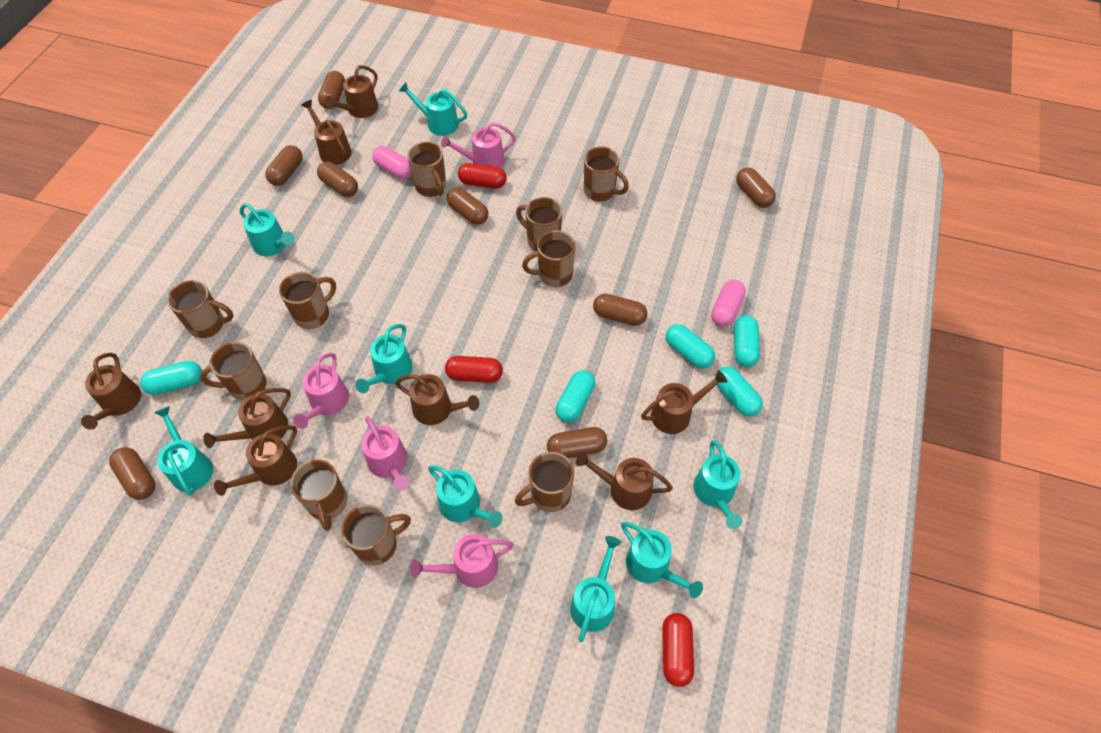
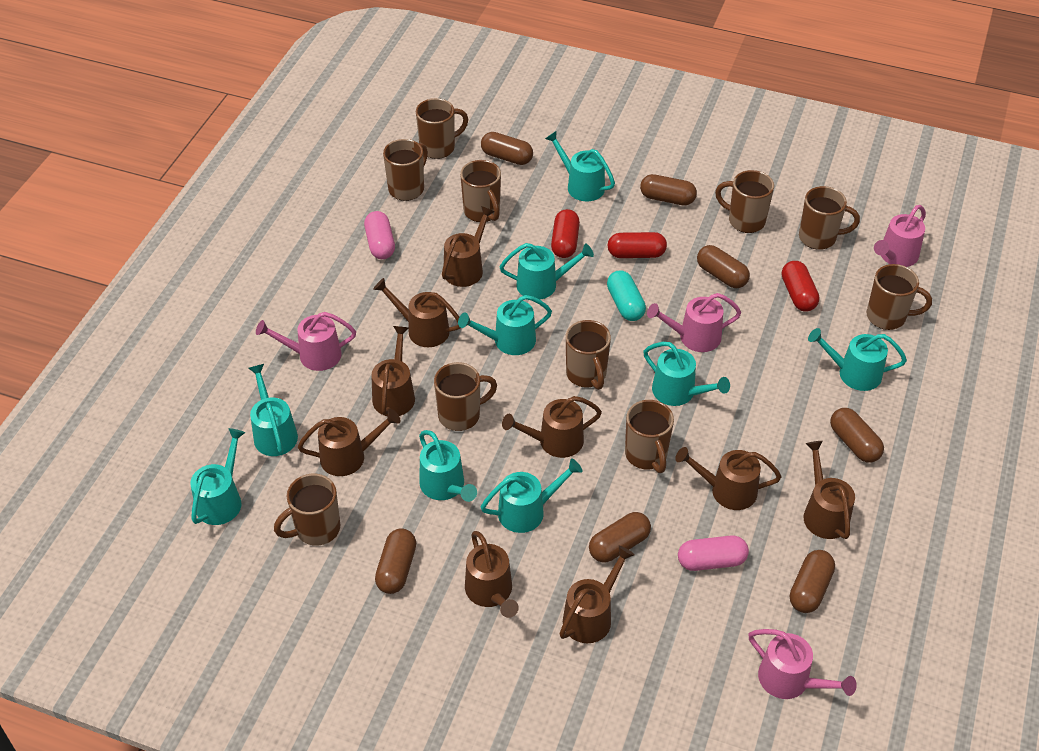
brown capsule: 8 -> 7
brown watering can: 8 -> 9
turquoise capsule: 5 -> 1
turquoise watering can: 8 -> 9

